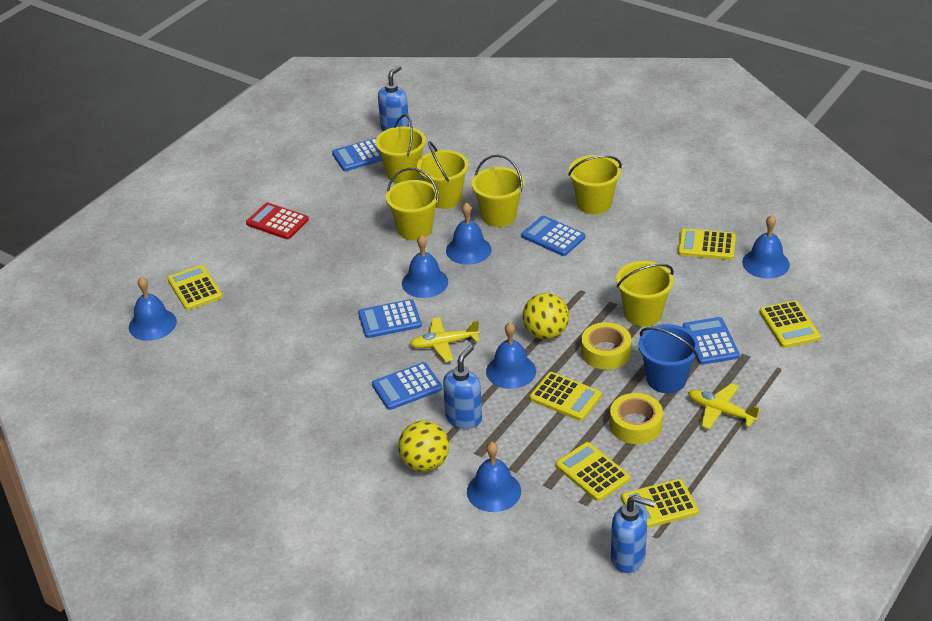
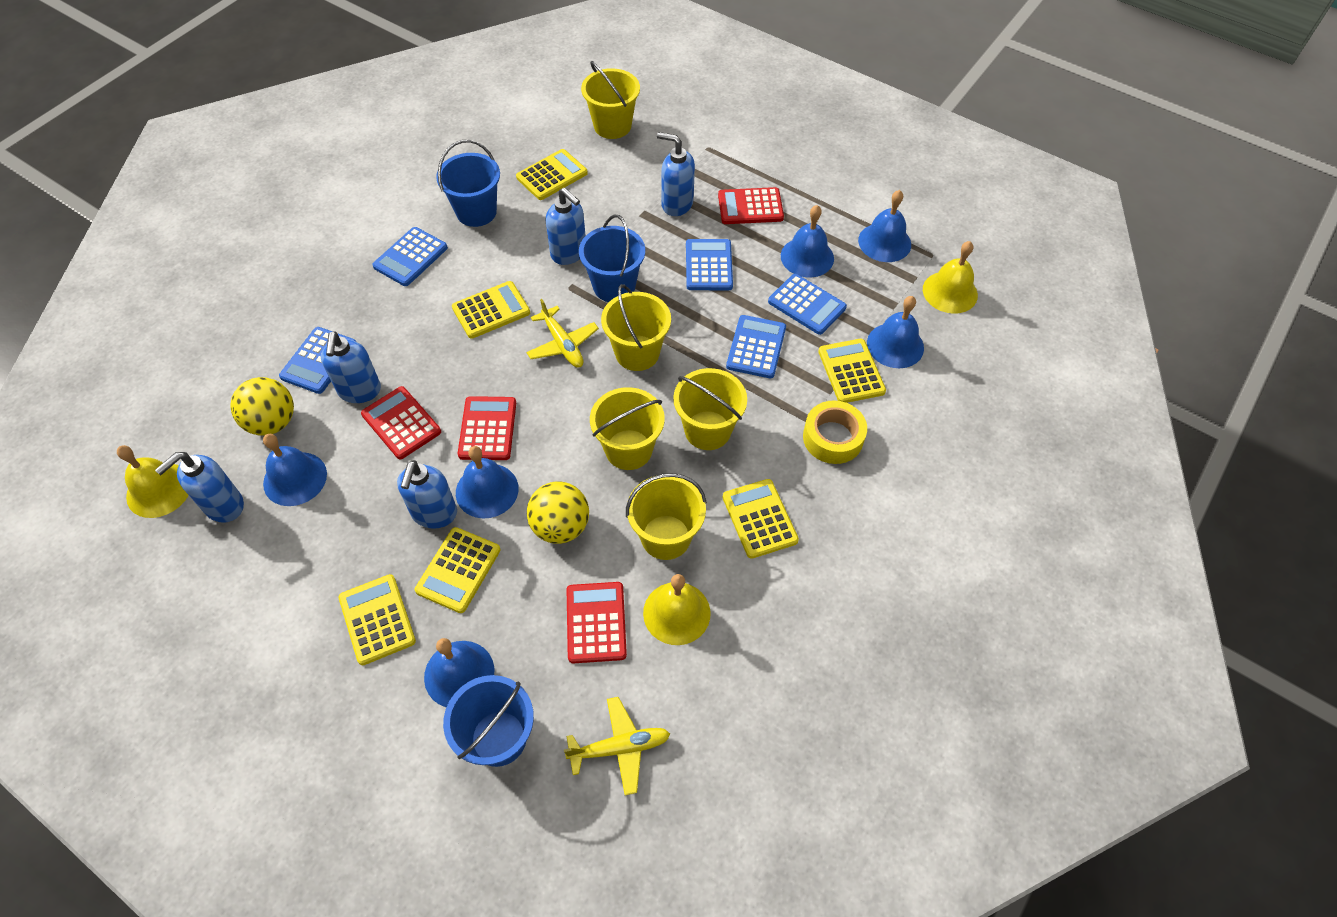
blue bucket: 1 -> 3
blue soap dispenser: 3 -> 5
red calculator: 1 -> 4
yellow bell: 0 -> 3
yellow bucket: 6 -> 5
yellow tape: 2 -> 1

